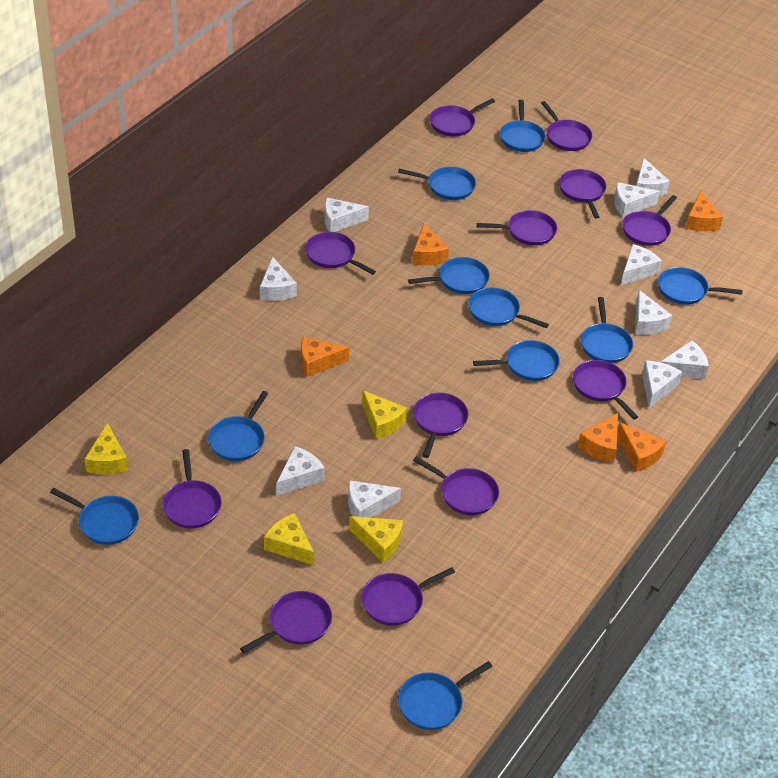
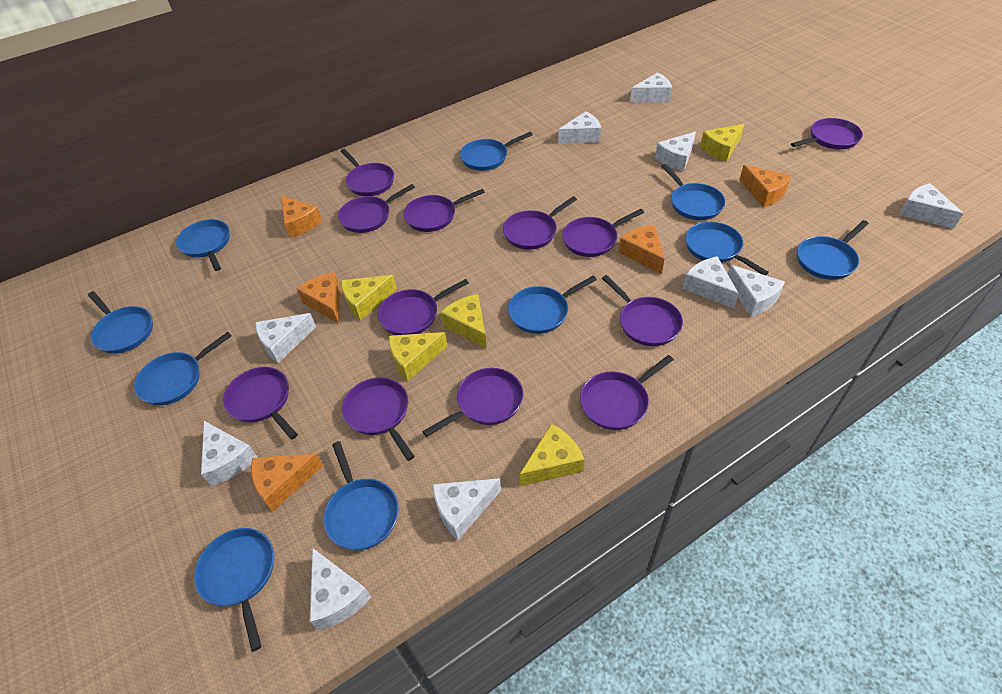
yellow cheese: 4 -> 5

